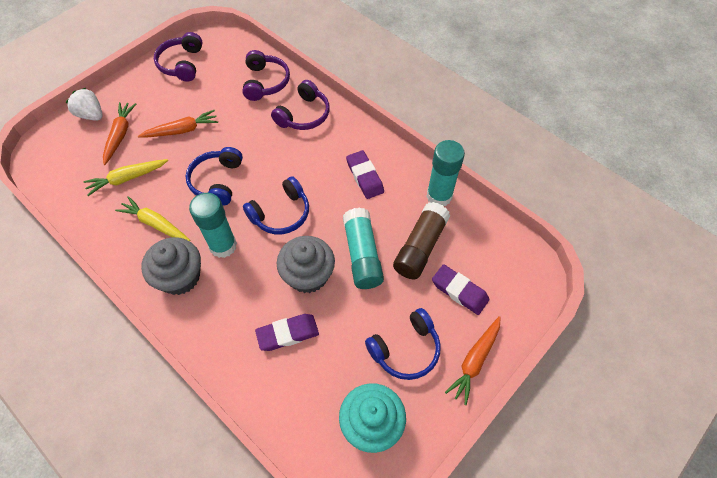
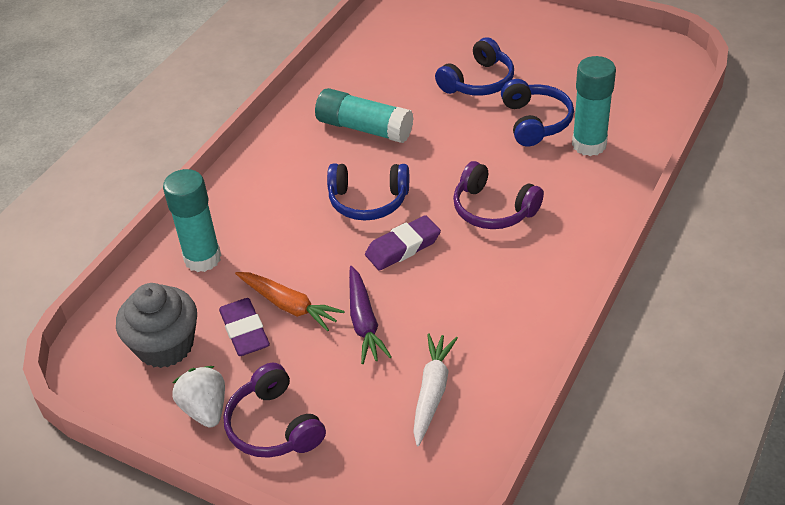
brown glue stick: 1 -> 0
grey cupcake: 2 -> 1
orange carrot: 3 -> 1
purple carrot: 0 -> 1
purple eraser: 3 -> 2
purple headphones: 3 -> 2
turquoise cupcake: 1 -> 0
white carrot: 0 -> 1
yellow carrot: 2 -> 0

